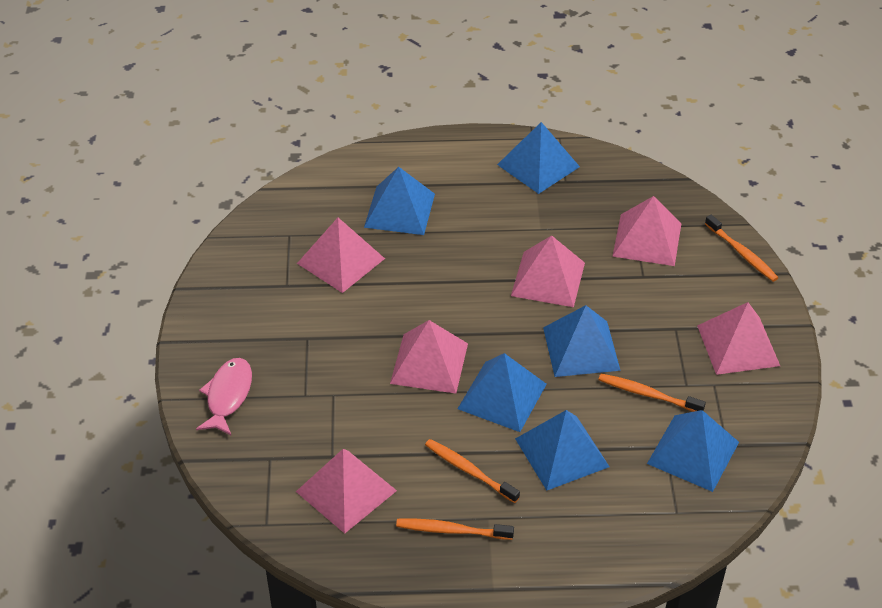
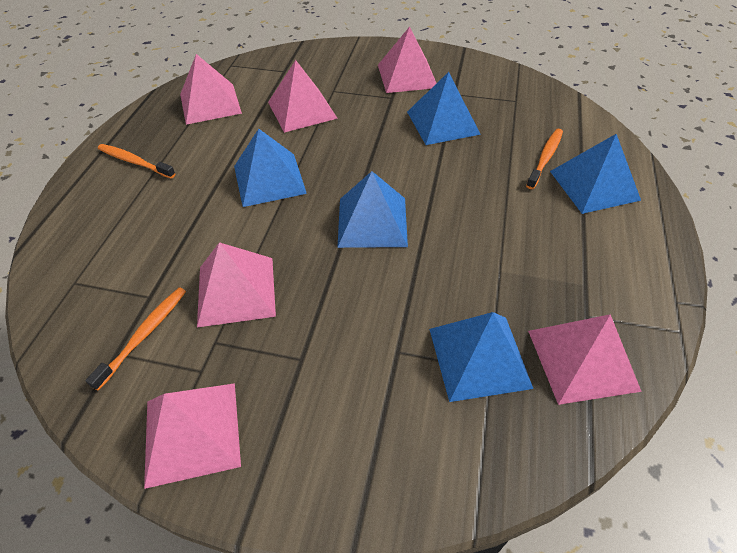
blue pyramid: 6 -> 5
orange toothbrush: 4 -> 3
pink fish: 1 -> 0

